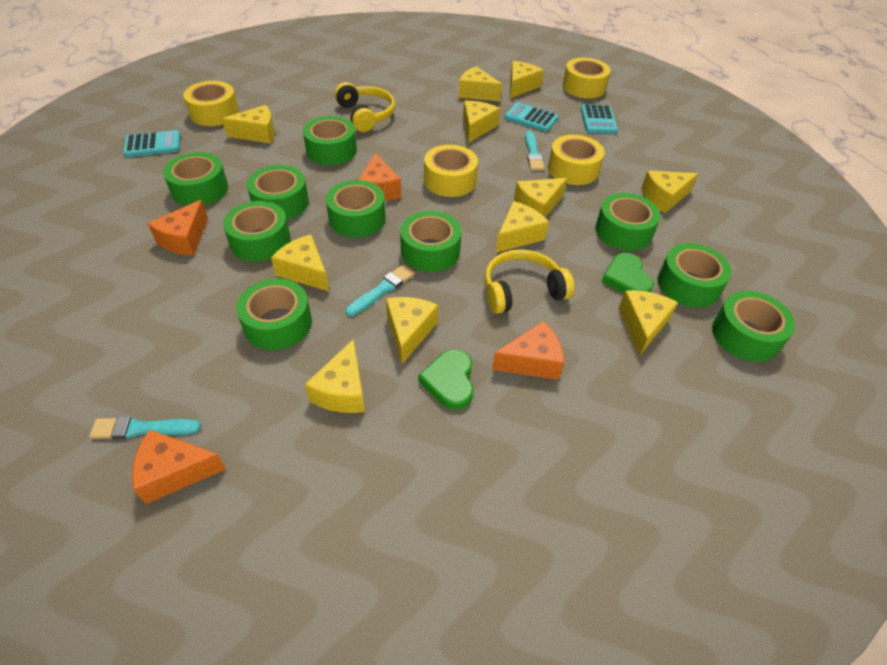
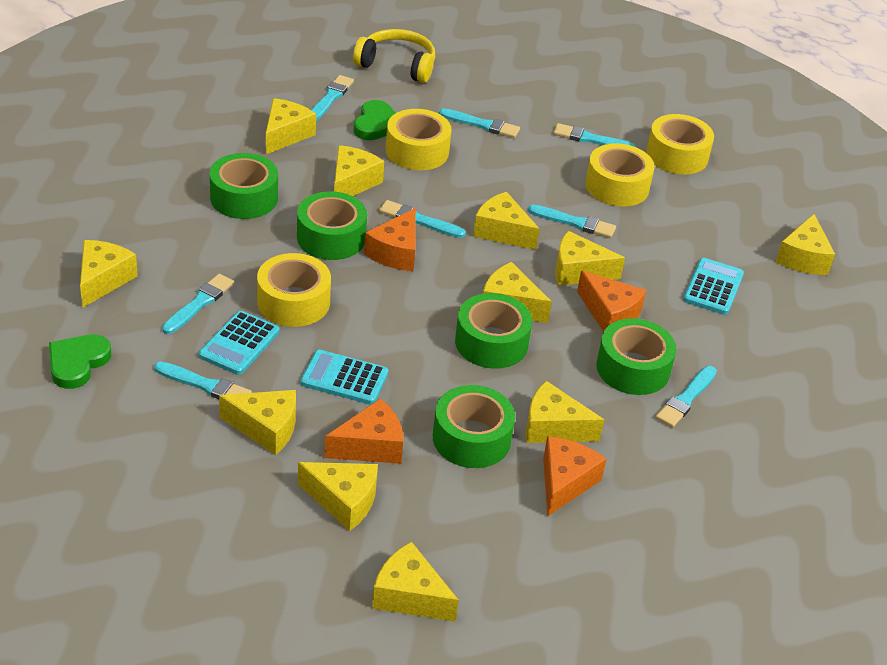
green tape: 10 -> 5
turquoise brush: 3 -> 8
yellow headphones: 2 -> 1

